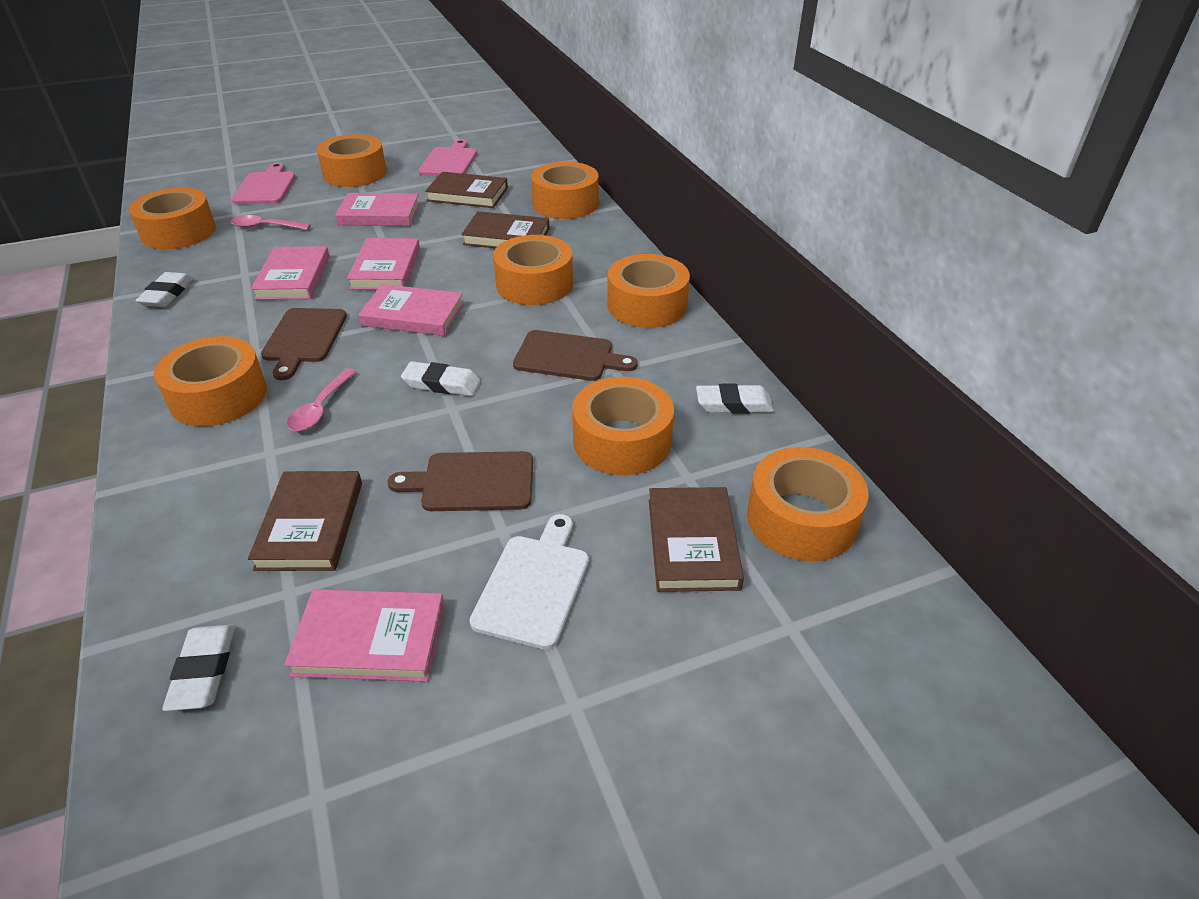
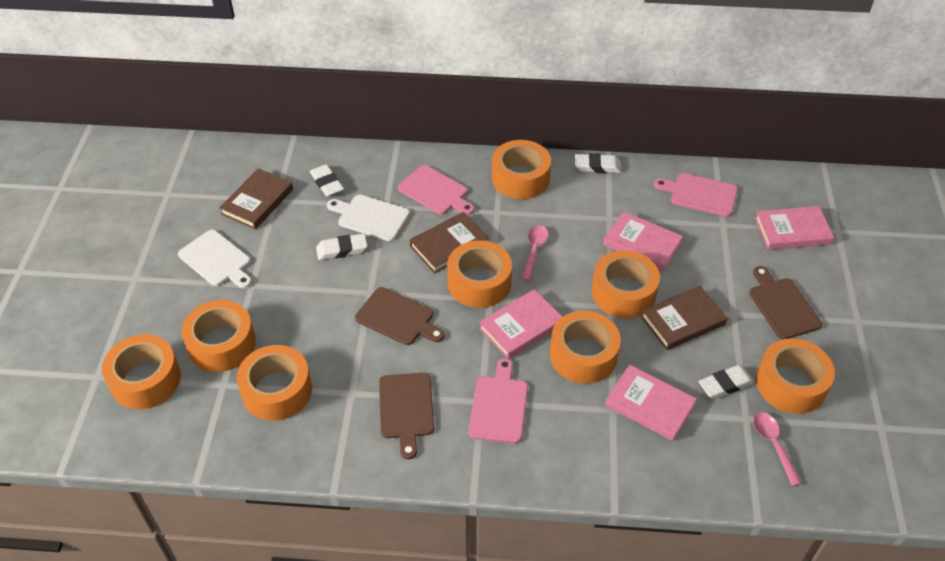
brown book: 4 -> 3
pink book: 5 -> 4
pink cutting board: 2 -> 3
white cutting board: 1 -> 2

